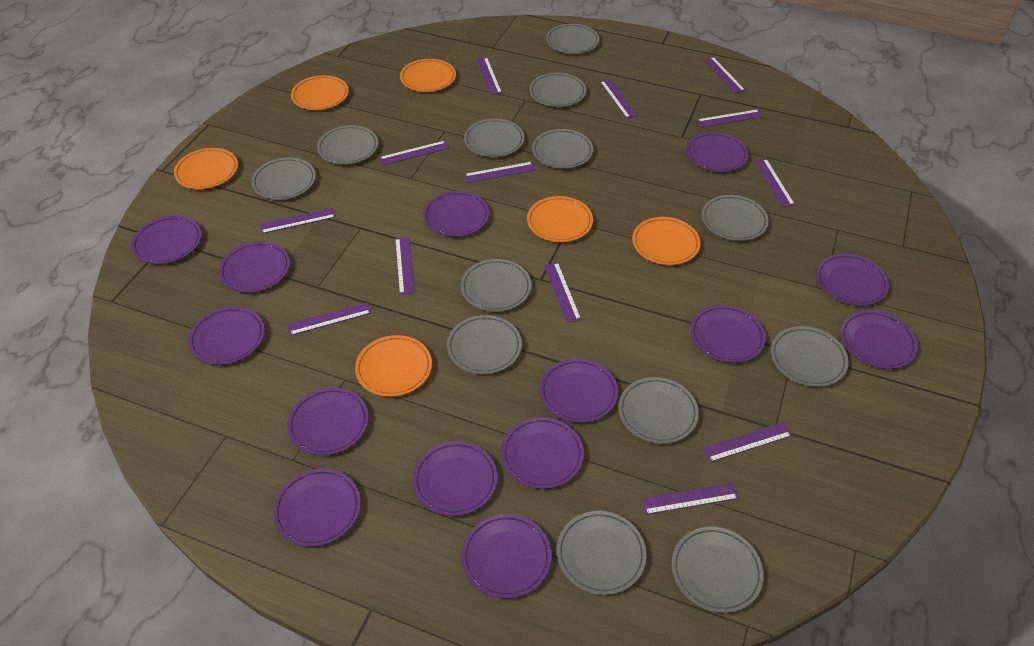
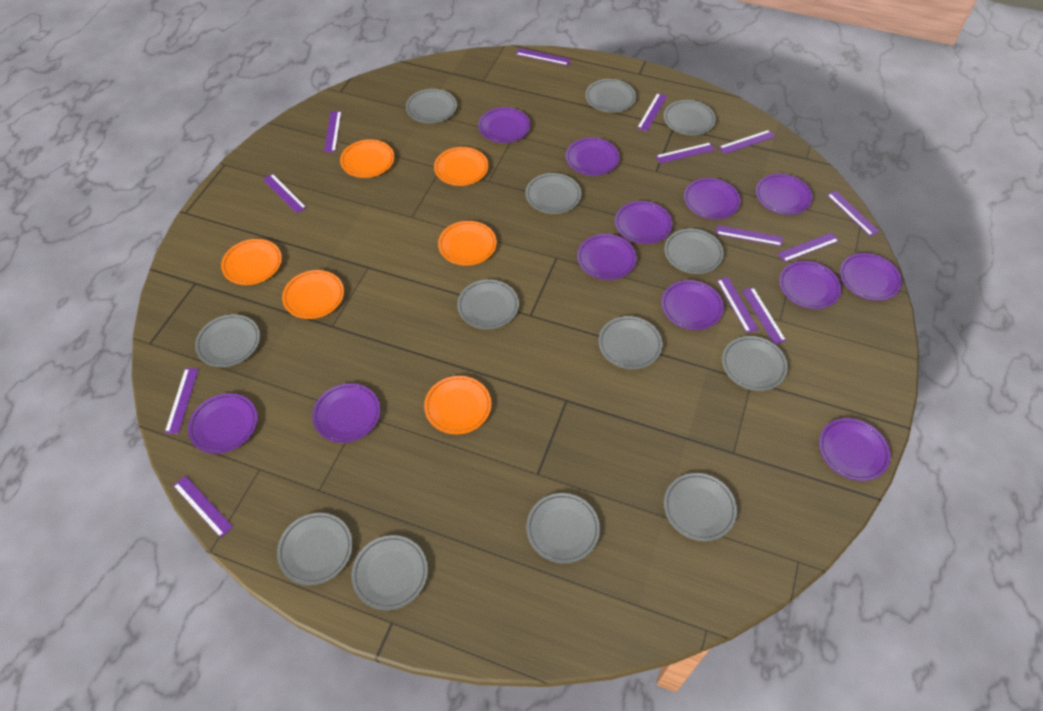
purple plate: 14 -> 12

